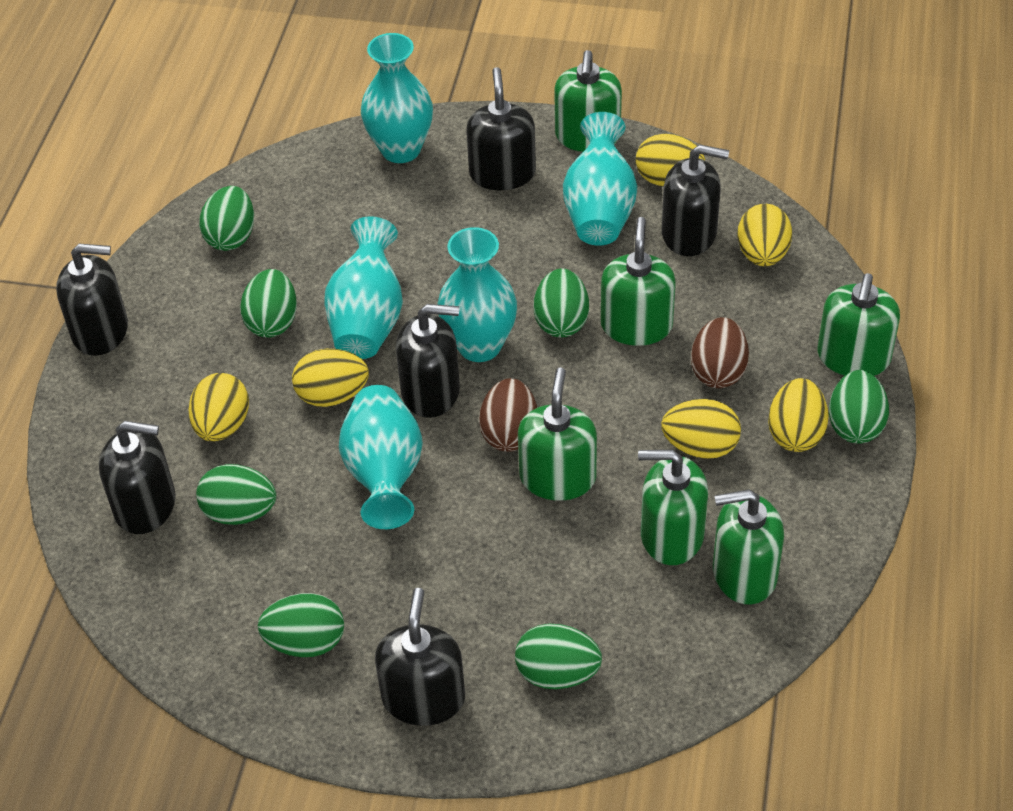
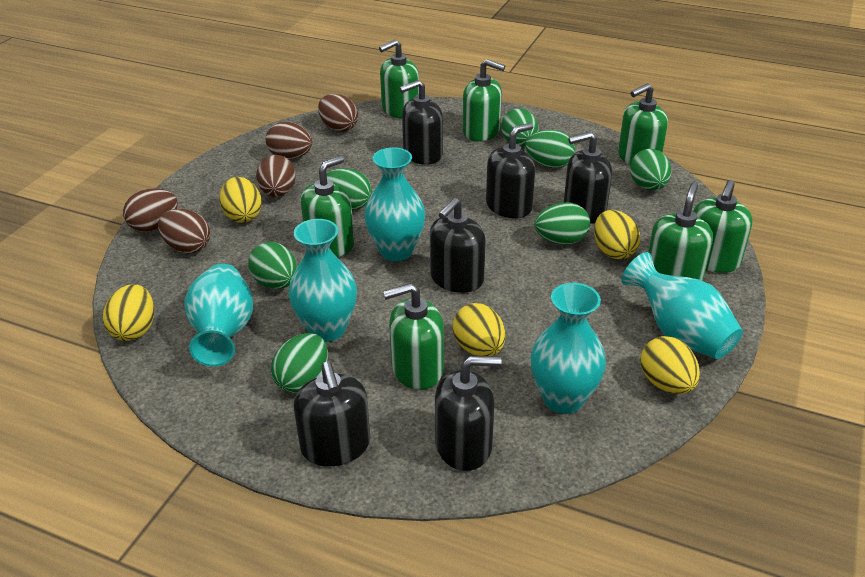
brown egg: 2 -> 5
green soap dispenser: 6 -> 7
yellow egg: 6 -> 5

